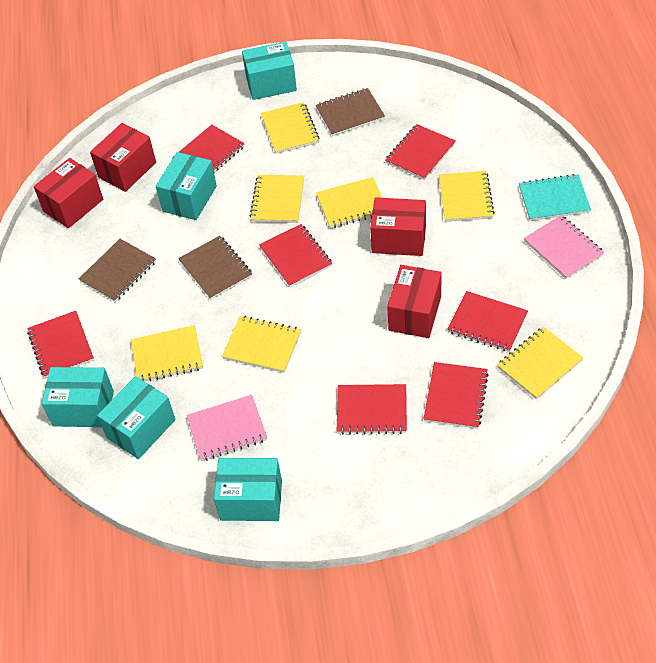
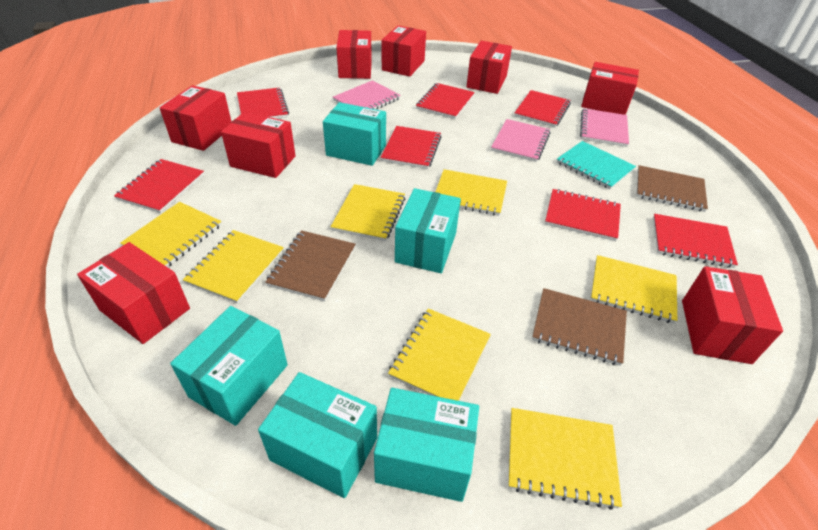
pink notebook: 2 -> 3
red box: 4 -> 8

